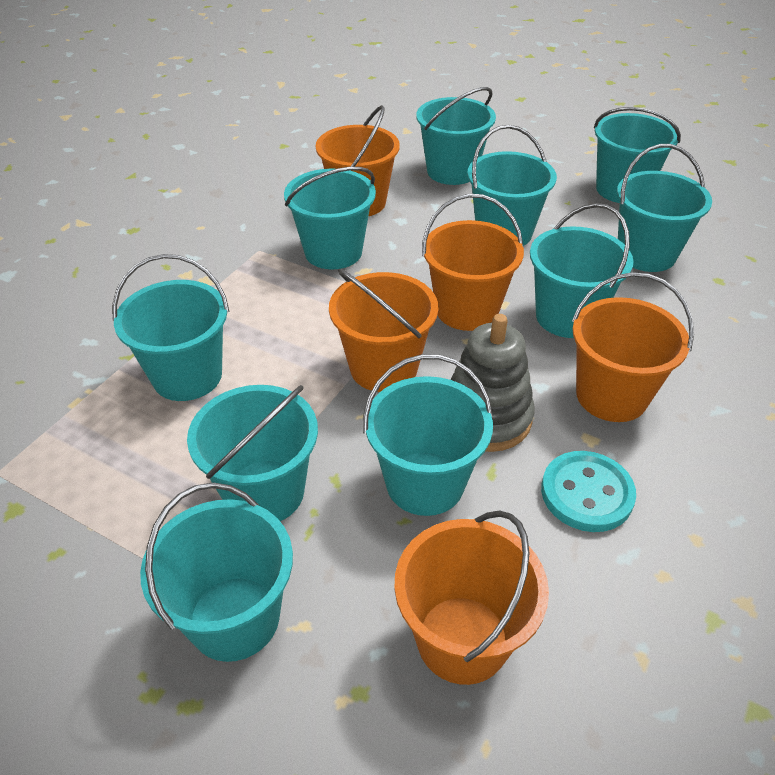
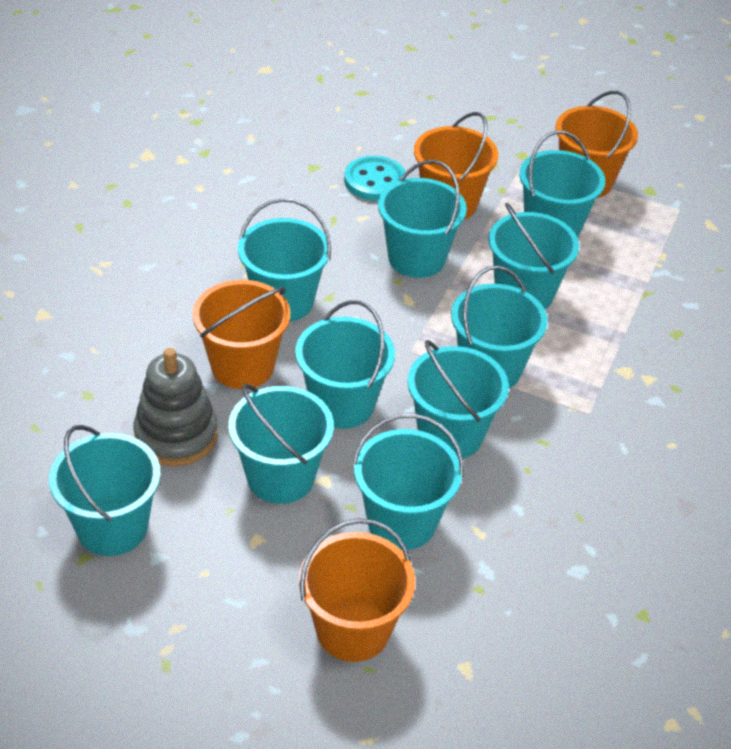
orange bucket: 5 -> 4

